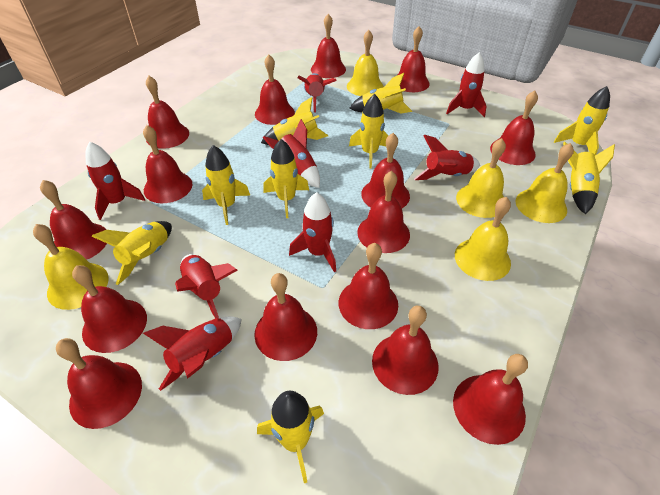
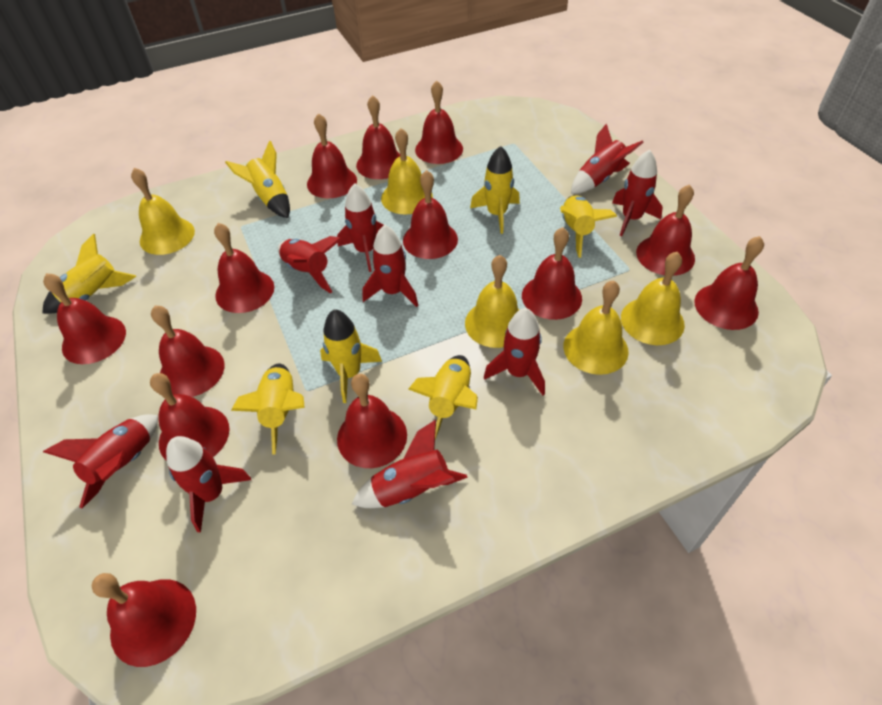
red bell: 15 -> 13
red rocket: 8 -> 9
yellow rocket: 9 -> 7

